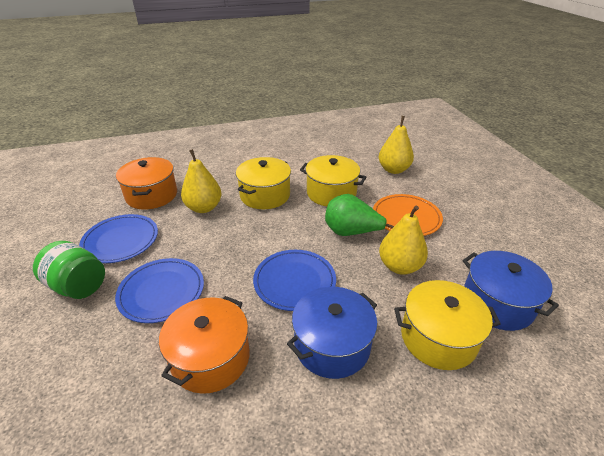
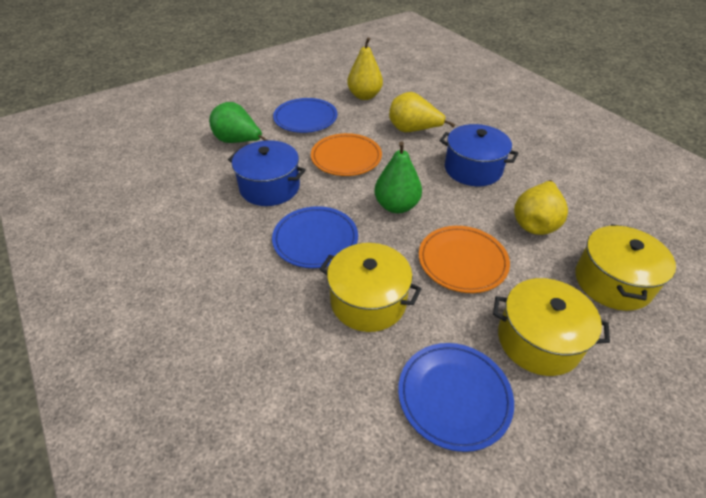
green jar: 1 -> 0
green pear: 1 -> 2
orange plate: 1 -> 2
orange pot: 2 -> 0

